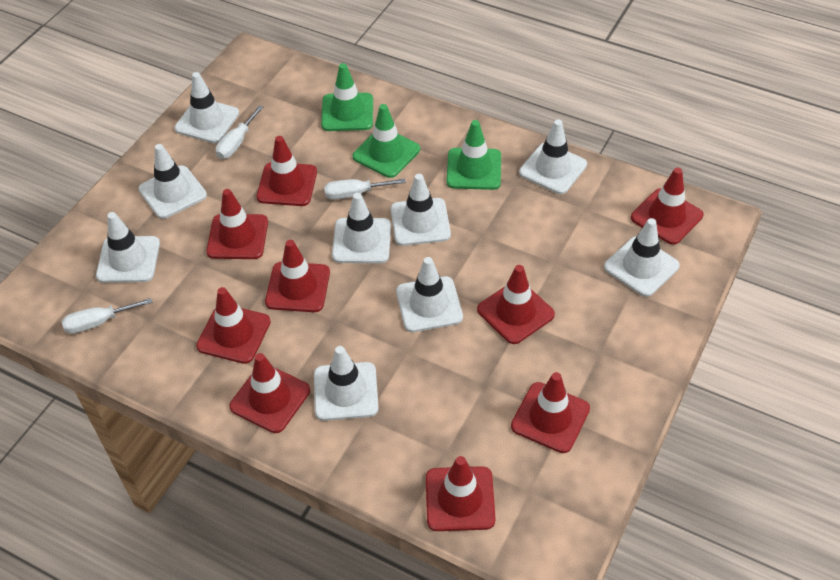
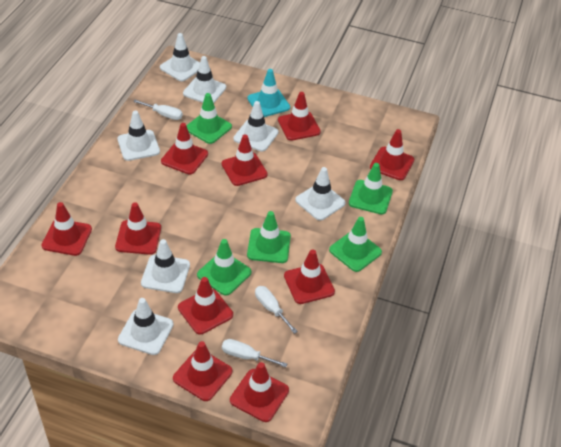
green traffic cone: 3 -> 5
red traffic cone: 9 -> 10
turquoise traffic cone: 0 -> 1
white traffic cone: 9 -> 7

